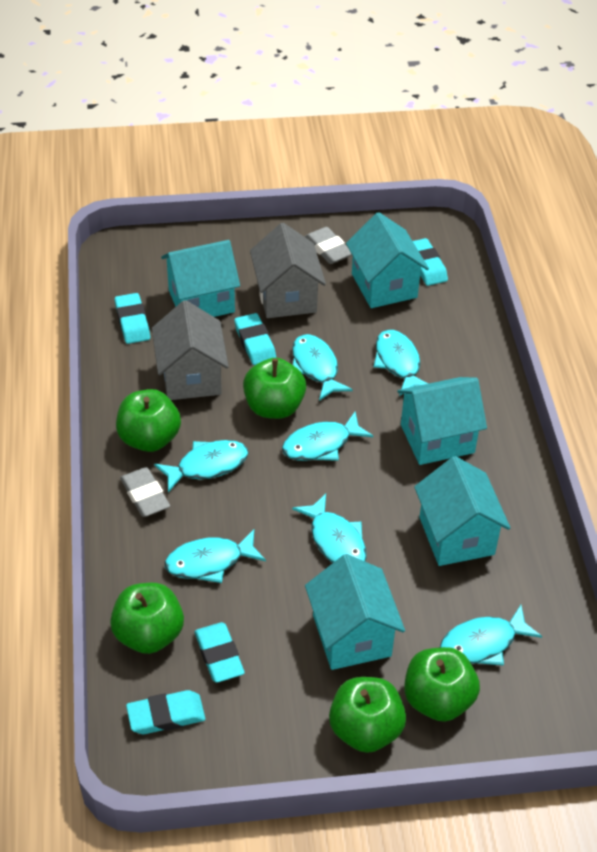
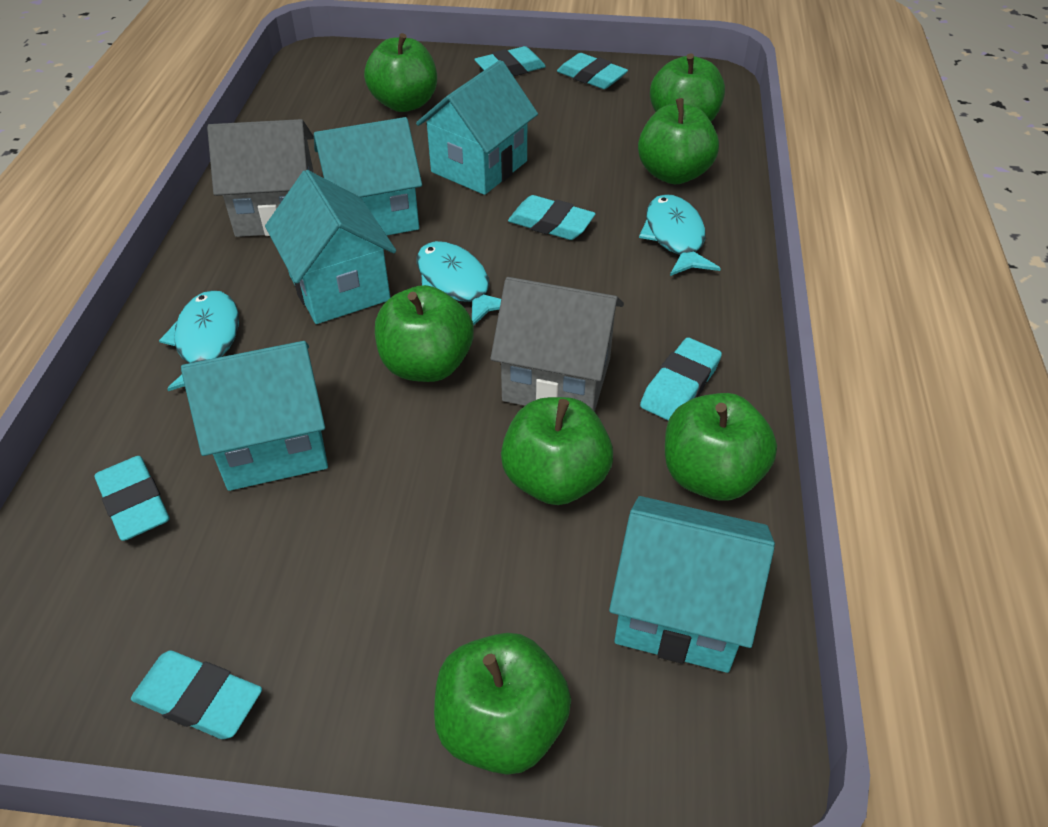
green apple: 5 -> 7
grey eraser: 2 -> 0
turquoise eraser: 5 -> 6
turquoise fish: 7 -> 3

